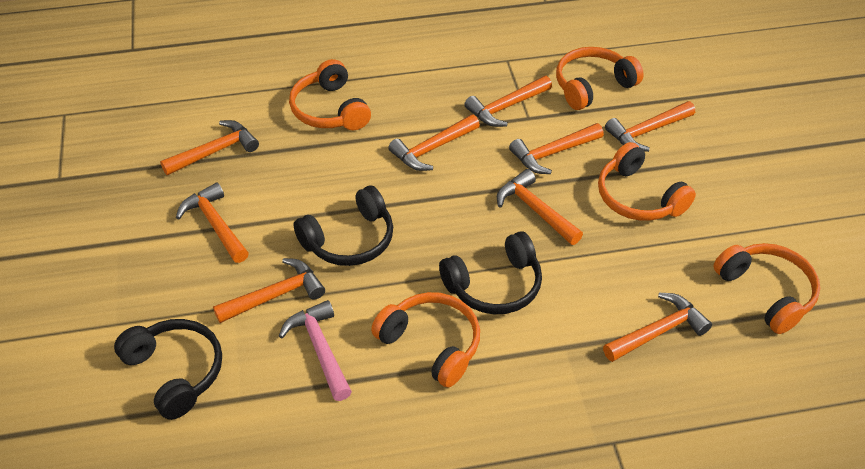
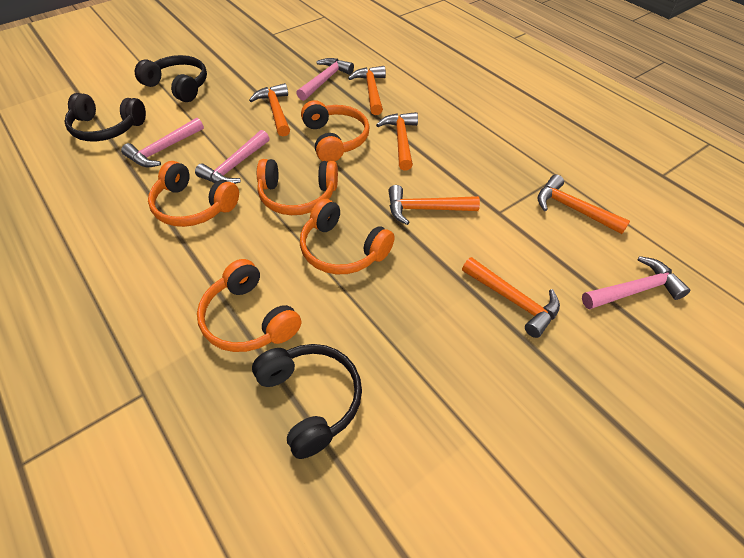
orange hammer: 9 -> 6
pink hammer: 1 -> 4

